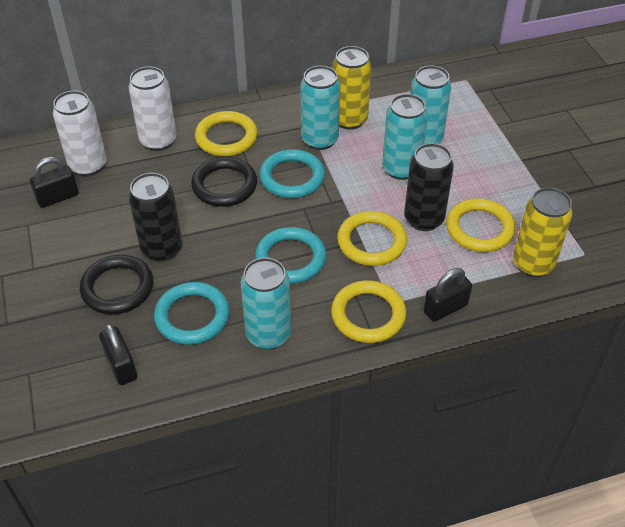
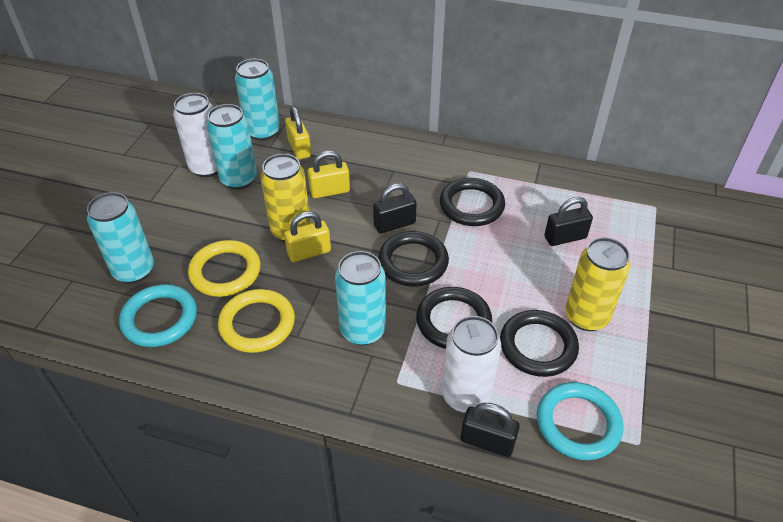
black can: 2 -> 0
black ring: 2 -> 4
turquoise ring: 3 -> 2
yellow padlock: 0 -> 3
yellow ring: 4 -> 2

